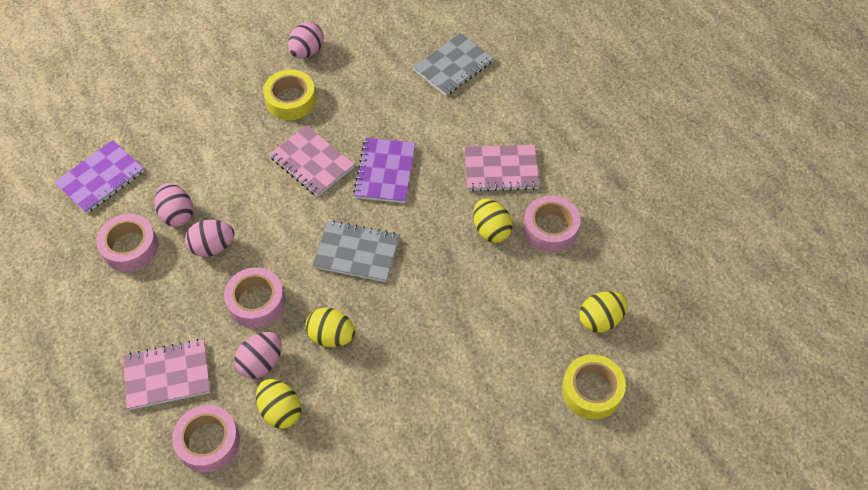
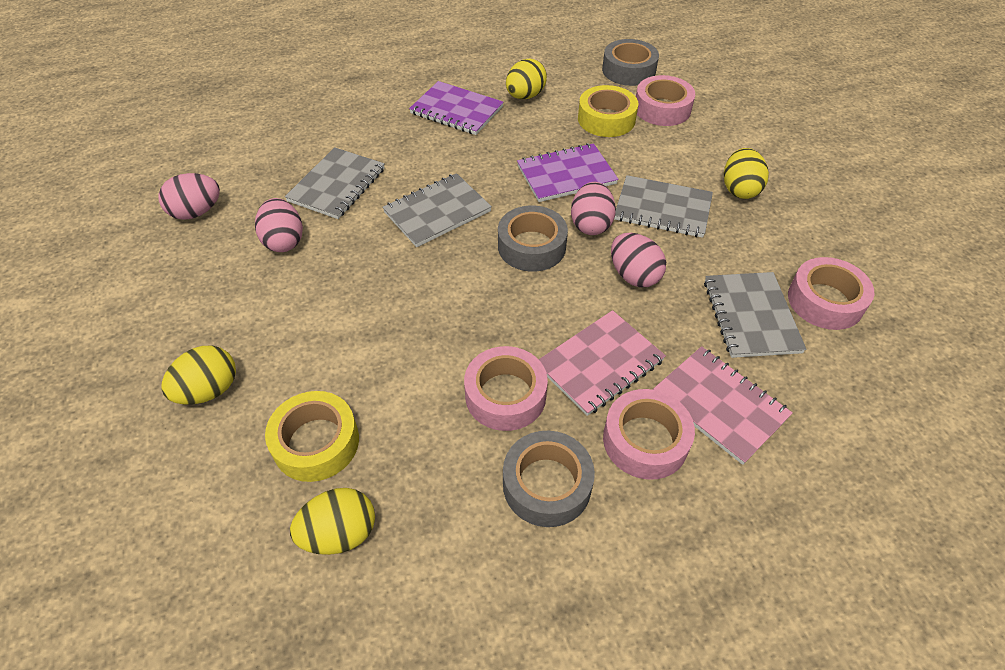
grey notebook: 2 -> 4
grey tape: 0 -> 3
pink notebook: 3 -> 2

